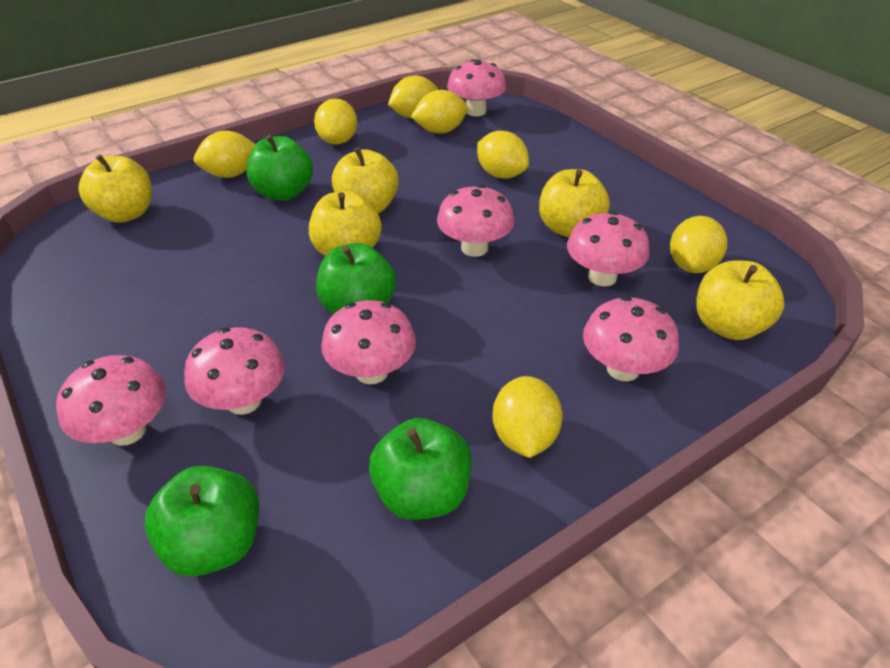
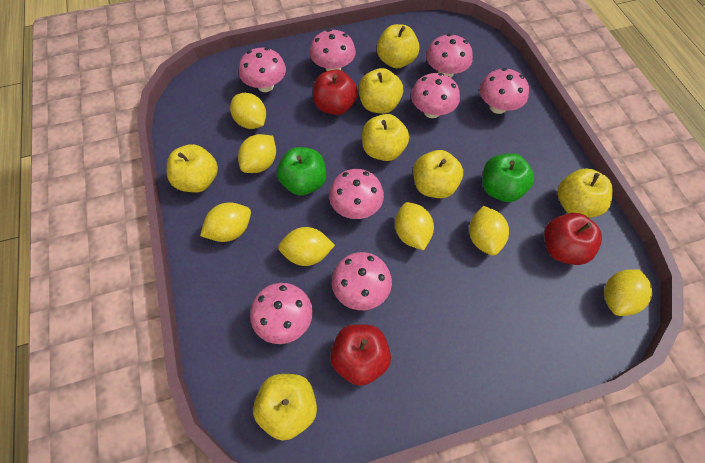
green apple: 4 -> 2
pink mushroom: 7 -> 8
red apple: 0 -> 3
yellow apple: 5 -> 7

